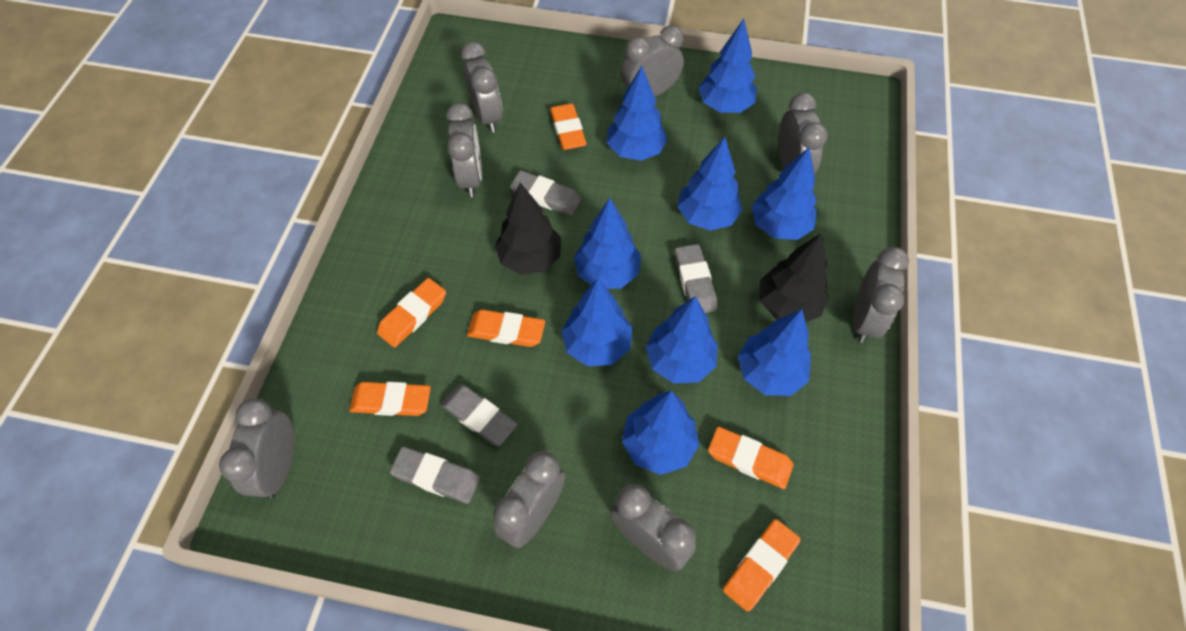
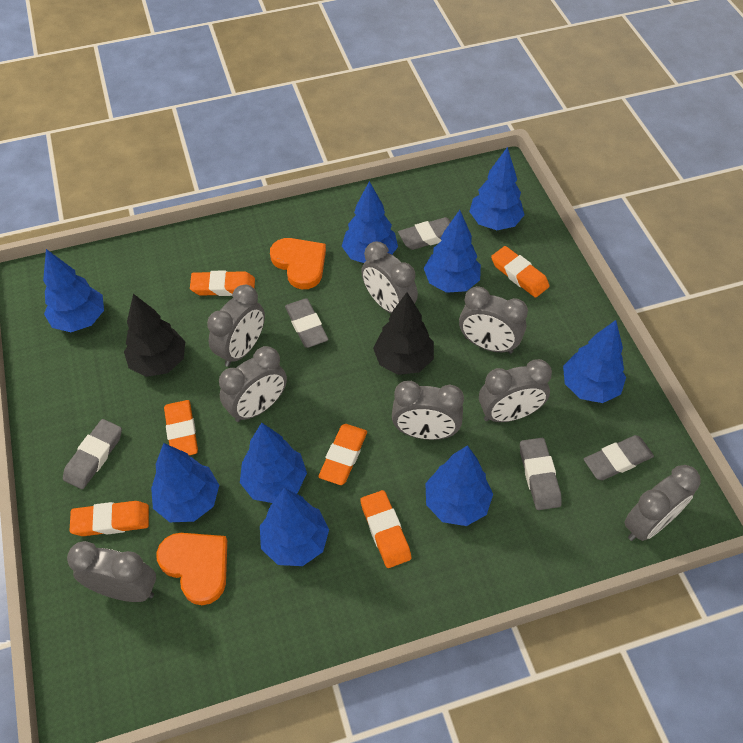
grey eraser: 4 -> 5
orange heart: 0 -> 2

